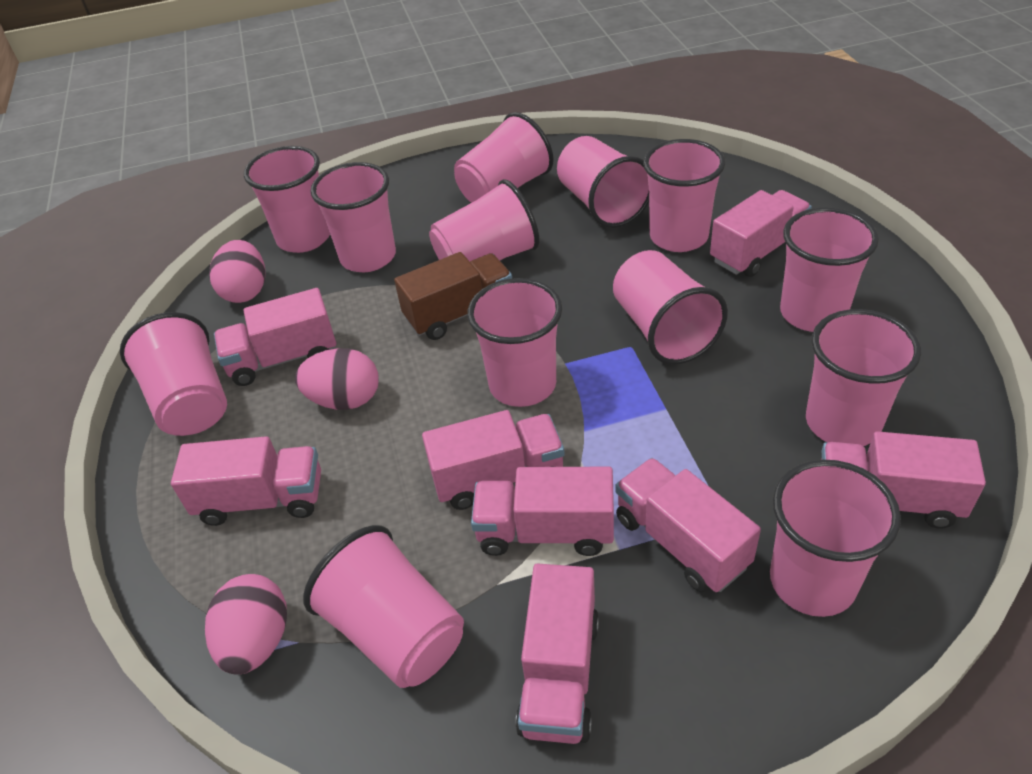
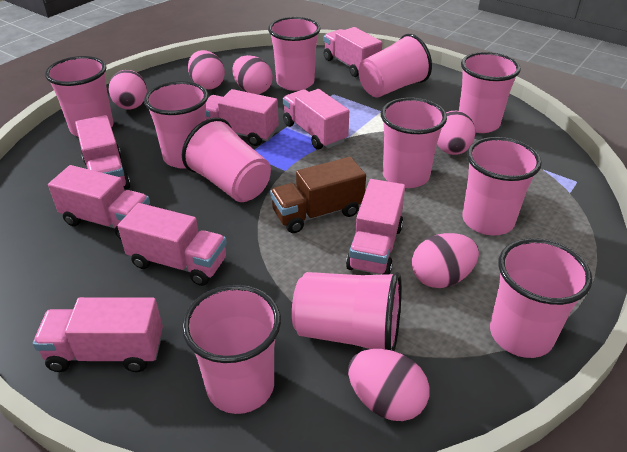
pink cup: 13 -> 11
pink egg: 3 -> 6

